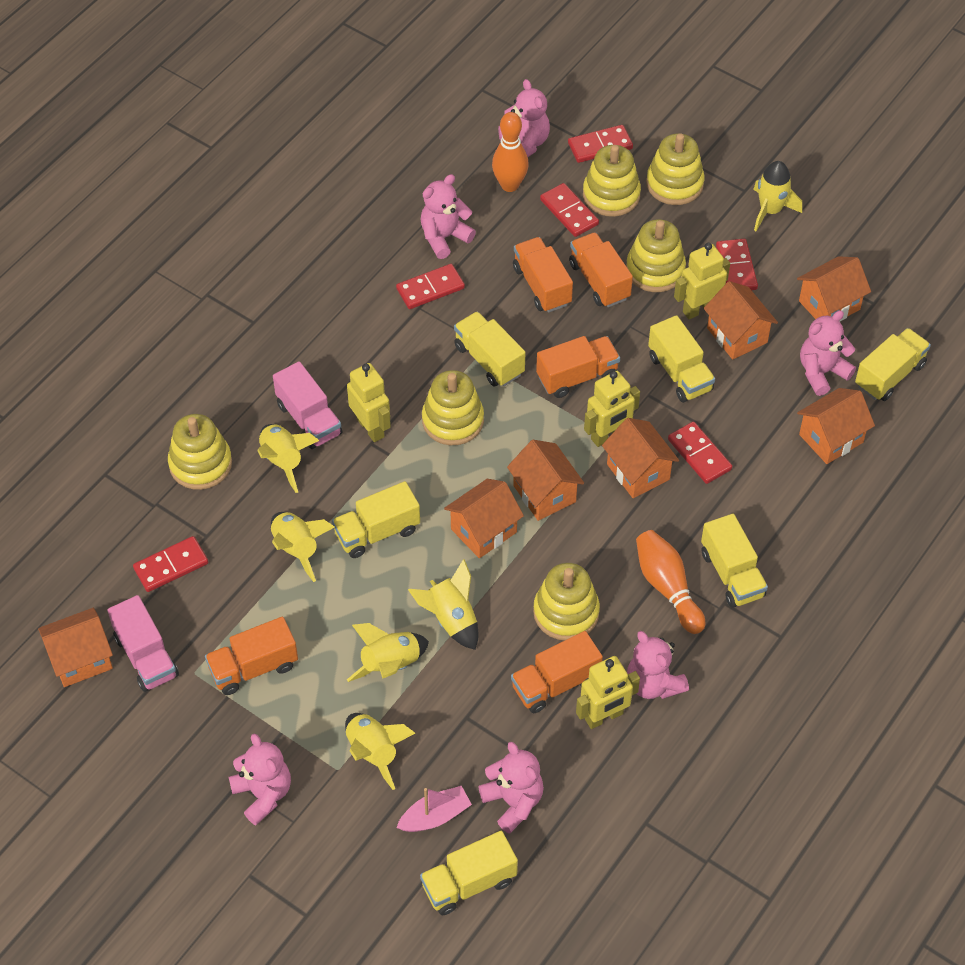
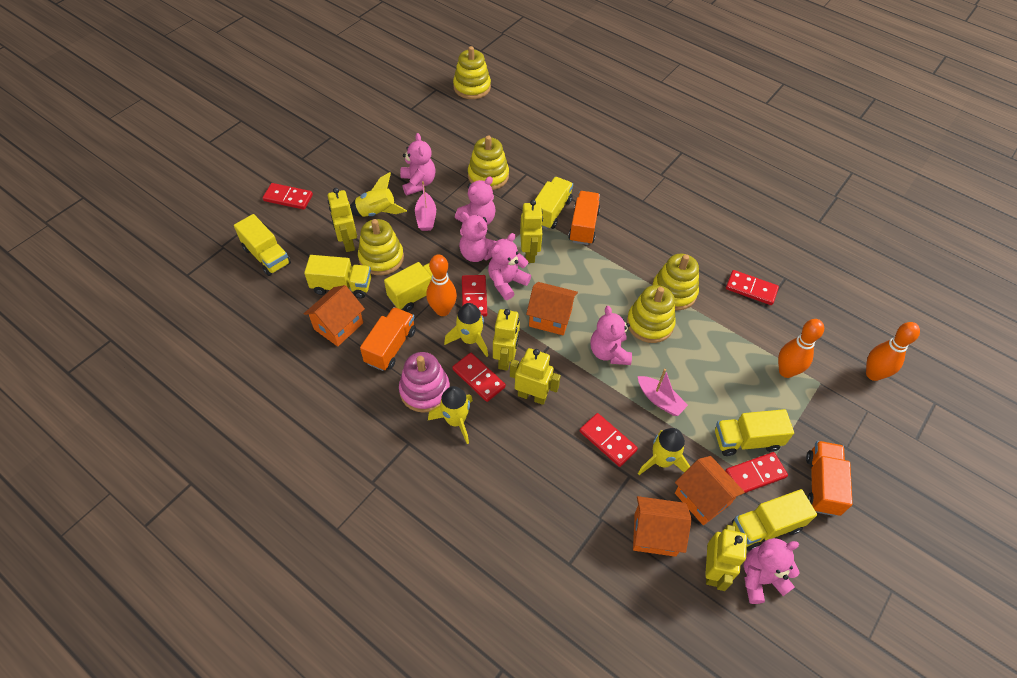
orange bowling pin: 2 -> 3
orange house: 7 -> 4
orange truck: 5 -> 3
pink boat: 1 -> 2
pink stacking toy: 0 -> 1
pink truck: 2 -> 0
yellow robot: 4 -> 5
yellow rocket: 6 -> 4
yellow stacking toy: 6 -> 5

